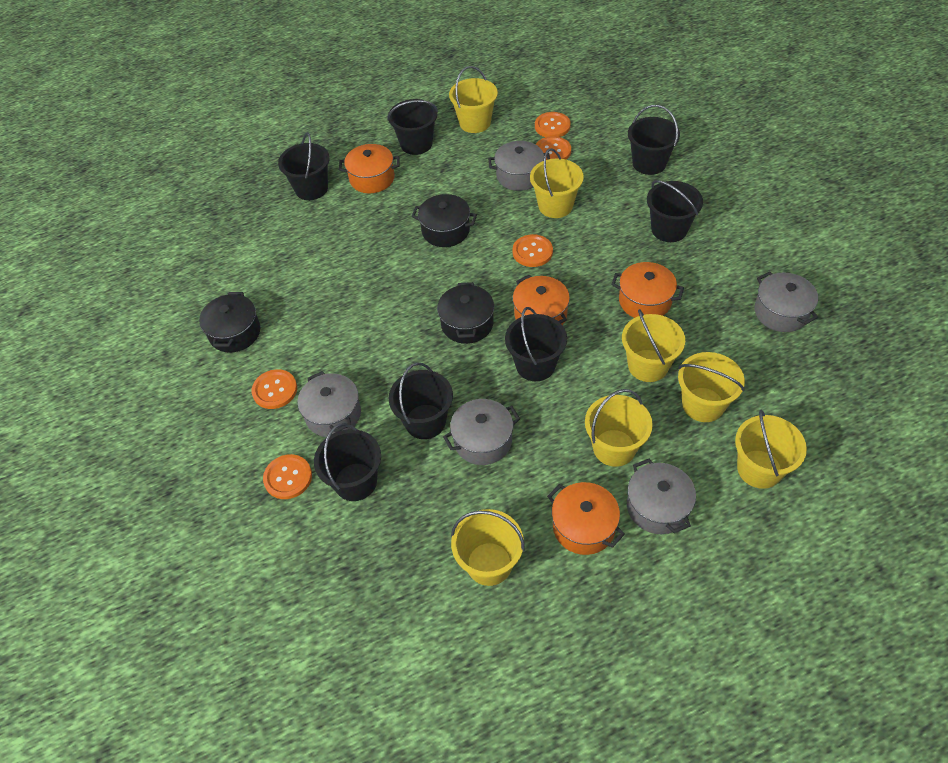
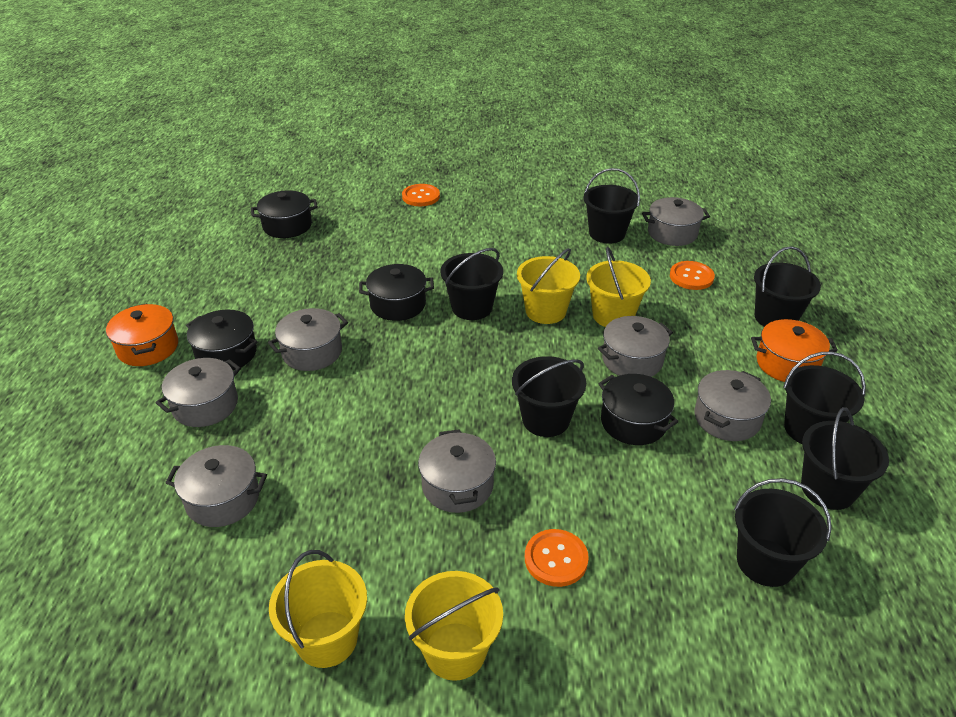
black pot: 3 -> 4
grey pot: 5 -> 7
orange button: 5 -> 3
orange pot: 4 -> 2
yellow bucket: 7 -> 4

